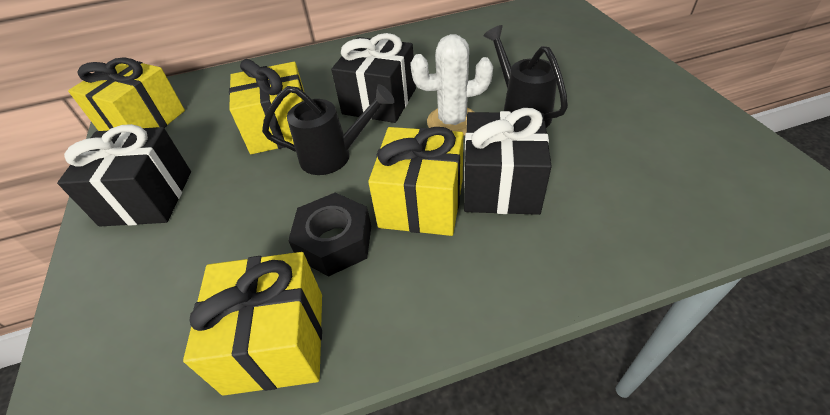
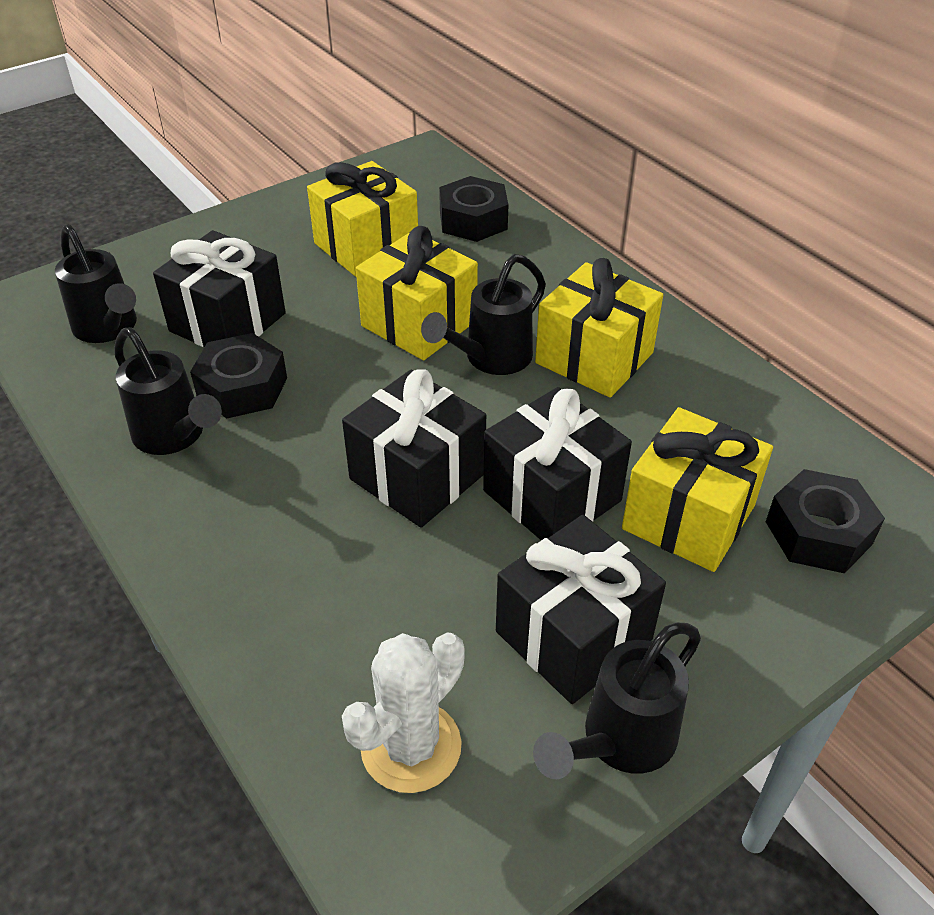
black gift: 3 -> 4
black nut: 1 -> 3
black watering can: 2 -> 4

